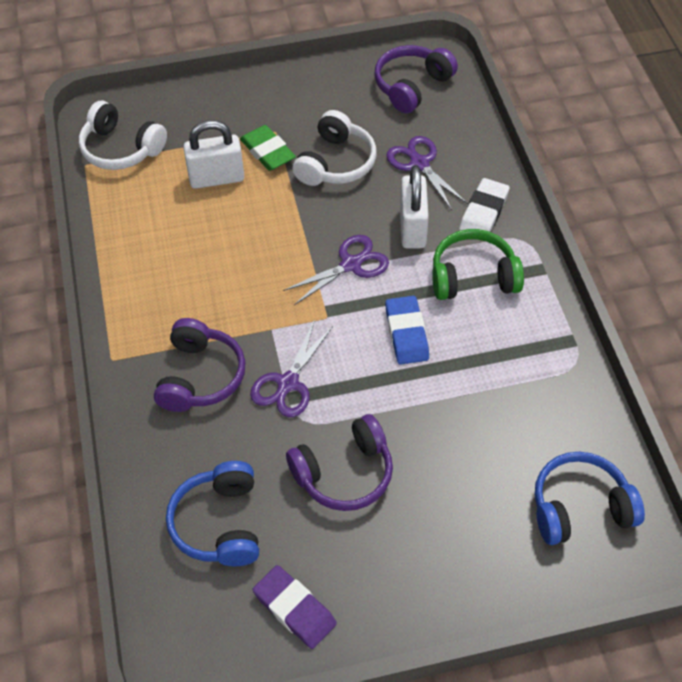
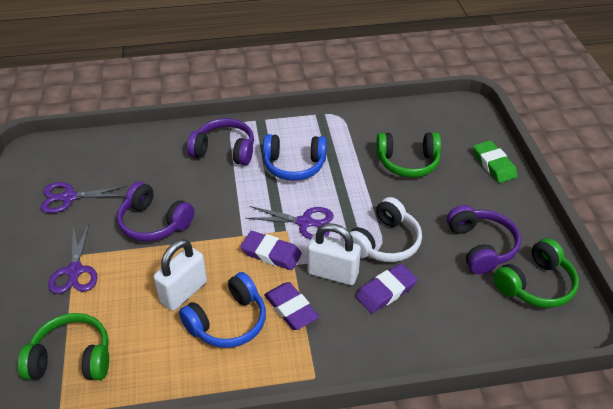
blue eraser: 1 -> 0
green headphones: 1 -> 3
purple eraser: 1 -> 3
white eraser: 1 -> 0
white headphones: 2 -> 1

